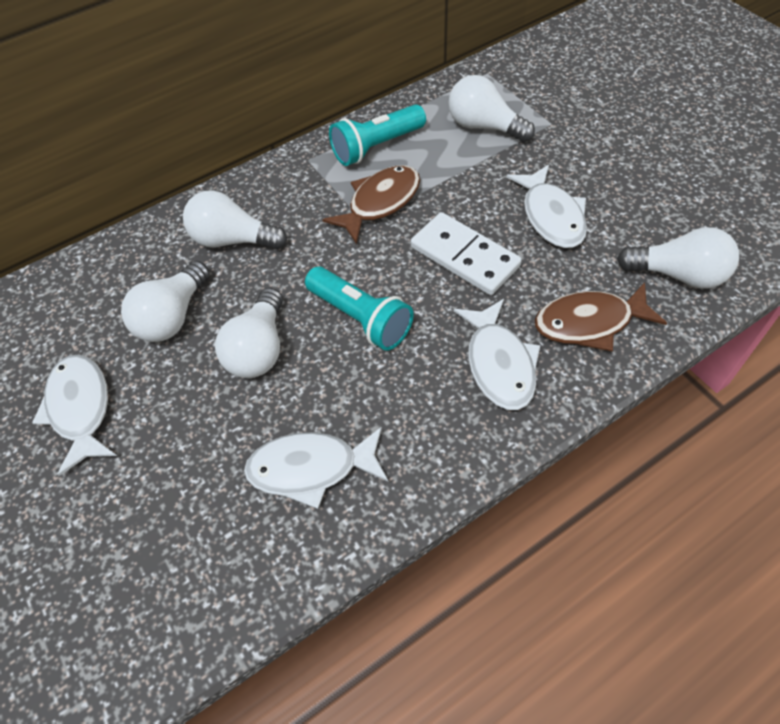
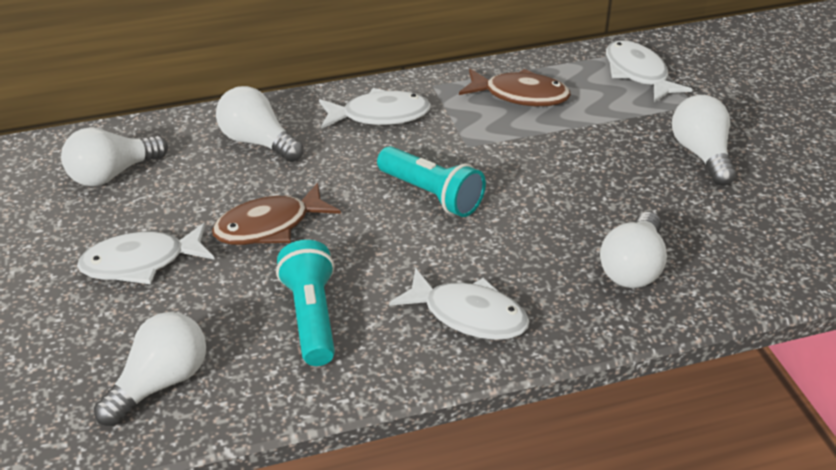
white domino: 1 -> 0

